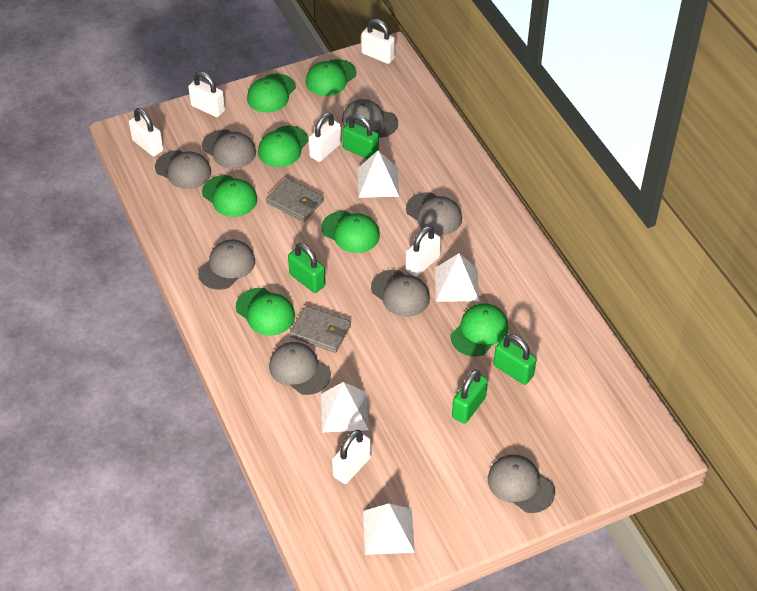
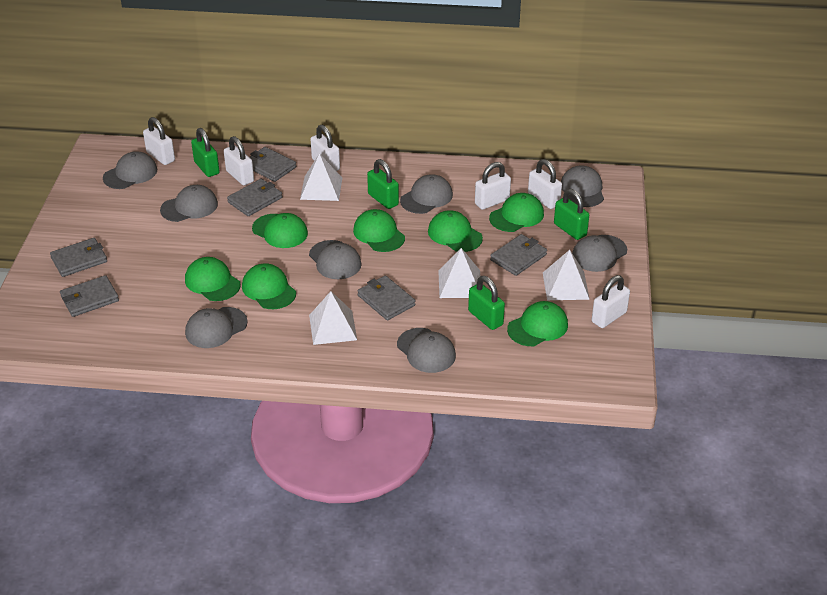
grey wallet: 2 -> 6

